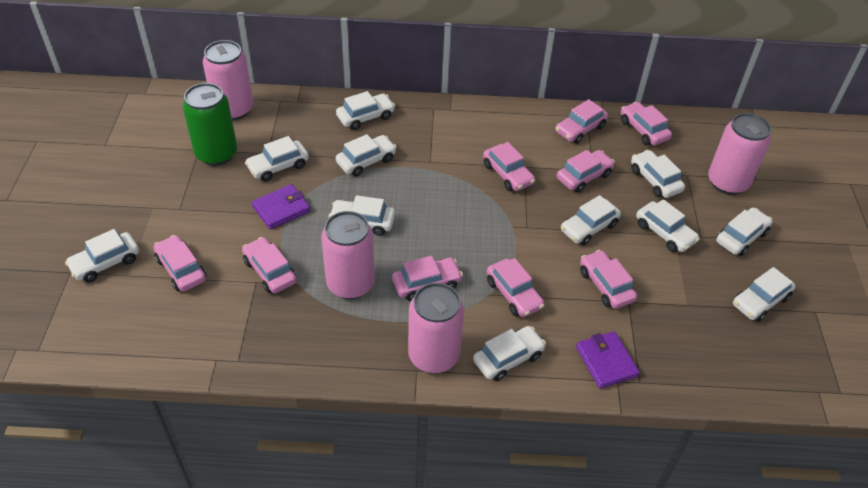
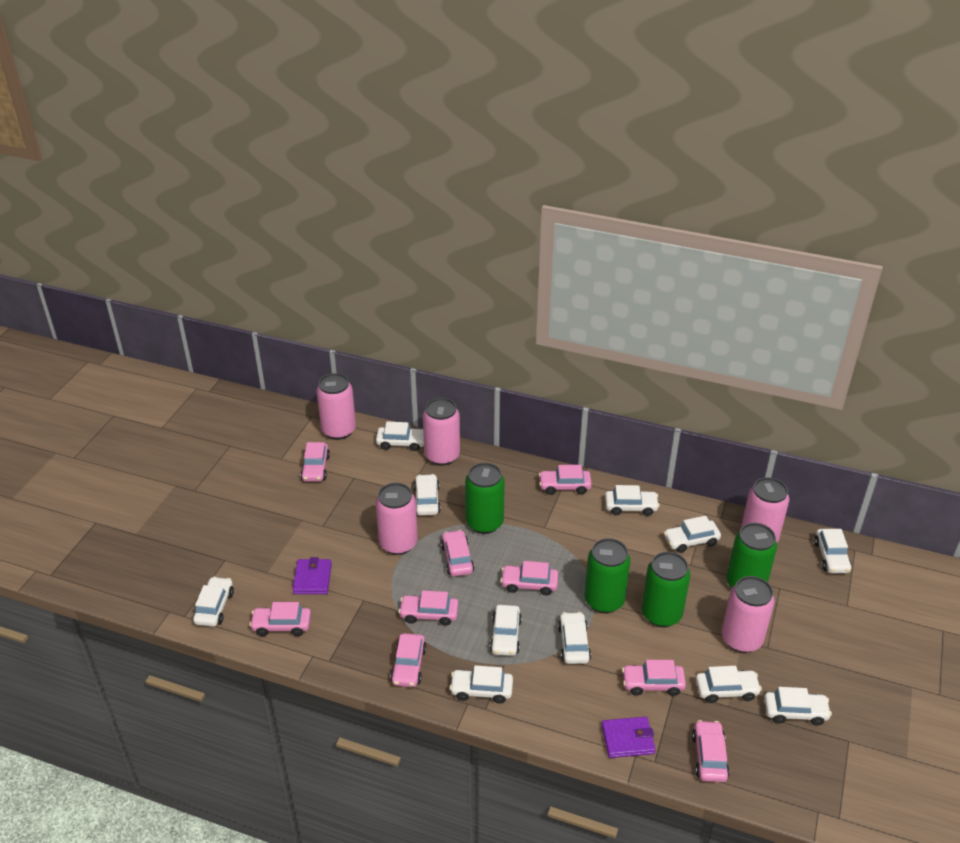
green can: 1 -> 4
pink can: 4 -> 5

